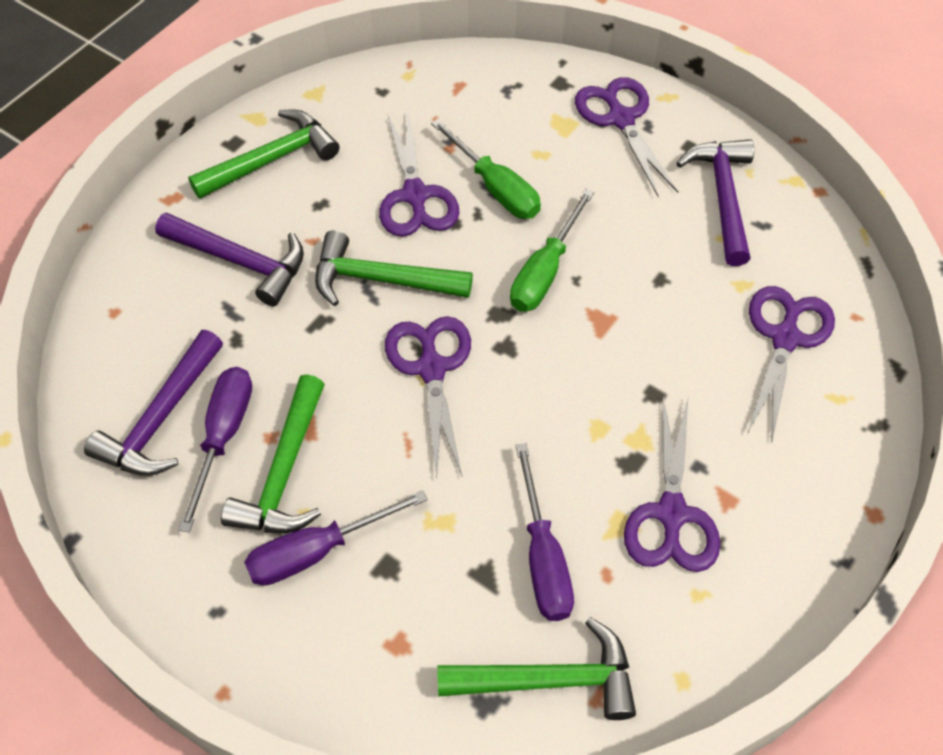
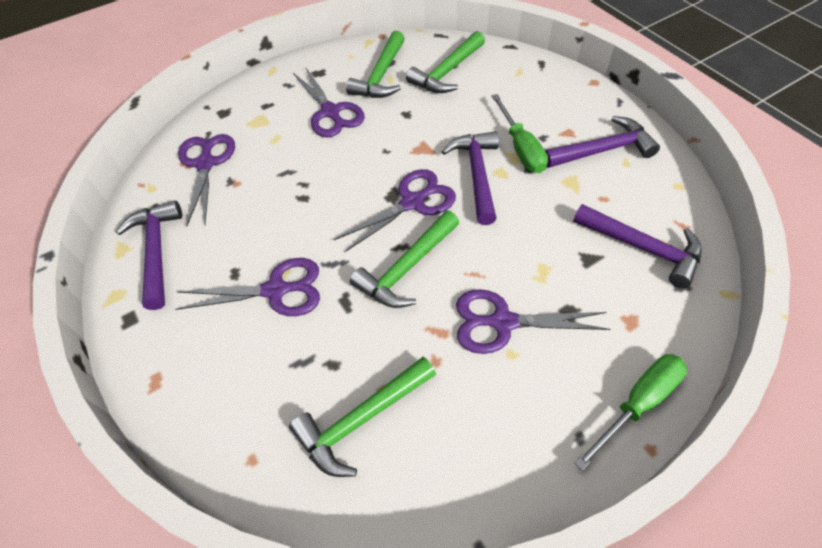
purple hammer: 3 -> 4
purple screwdriver: 3 -> 0

